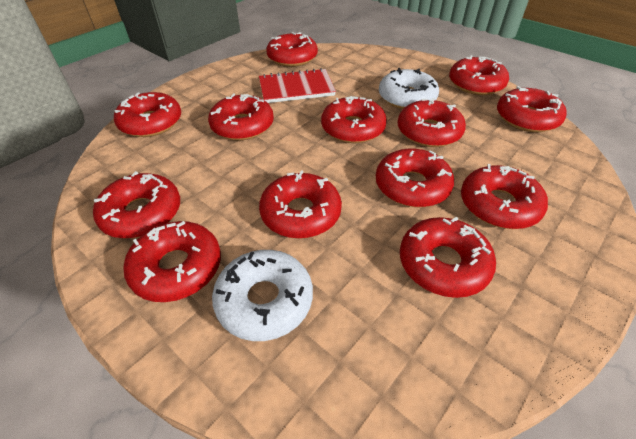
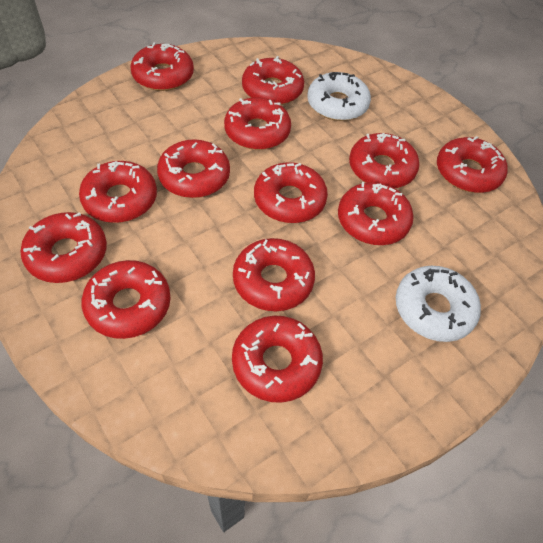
red notebook: 1 -> 0

